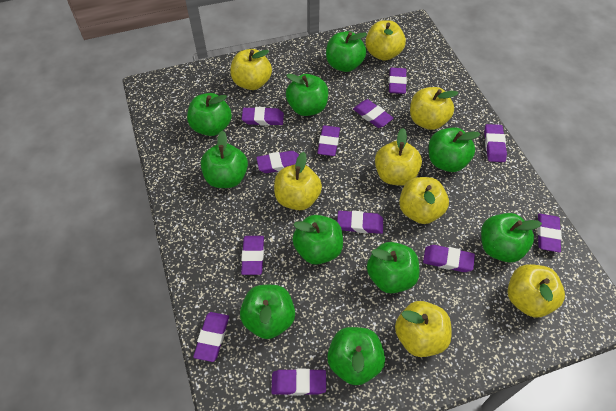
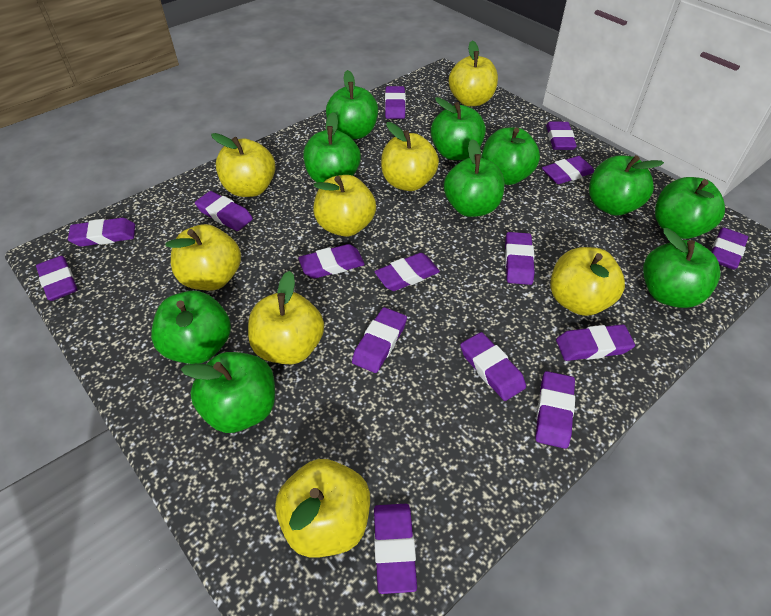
purple eraser: 12 -> 15

